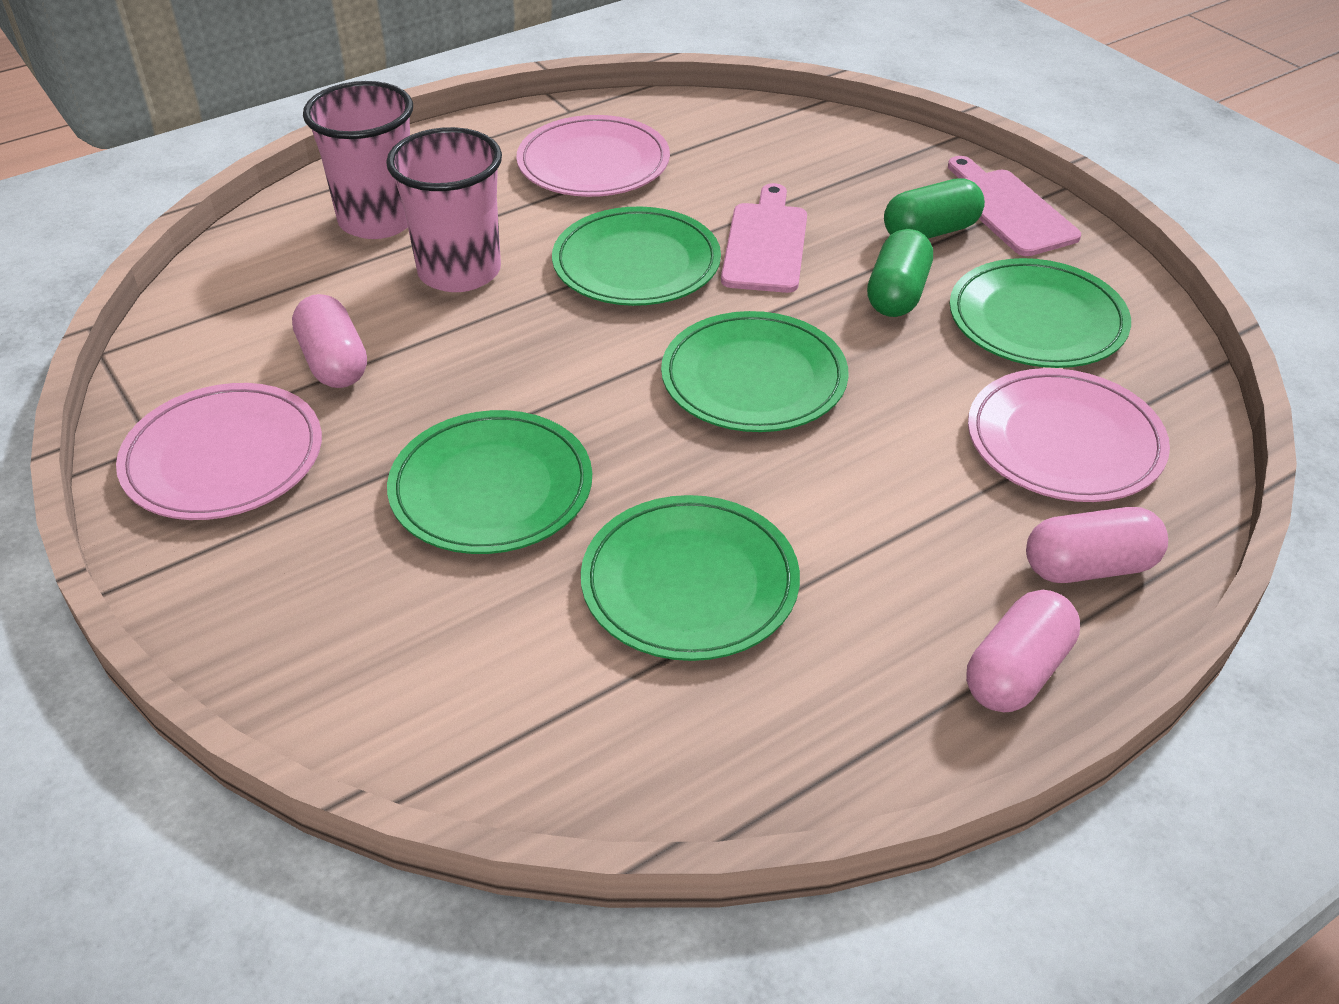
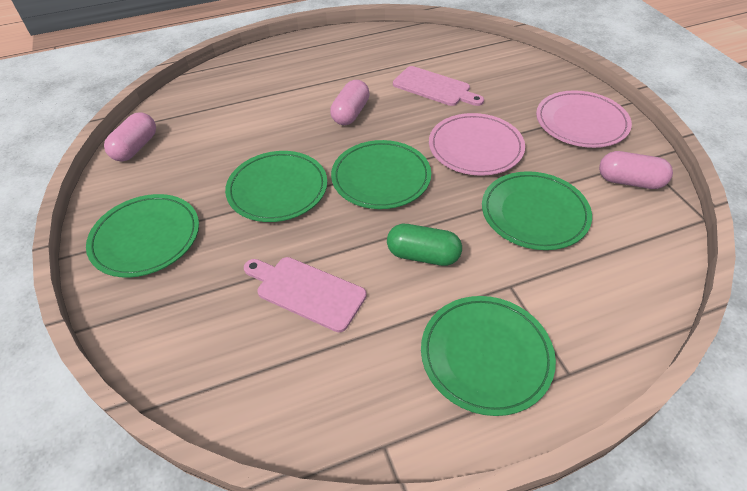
green capsule: 2 -> 1
pink cup: 2 -> 0
pink plate: 3 -> 2

